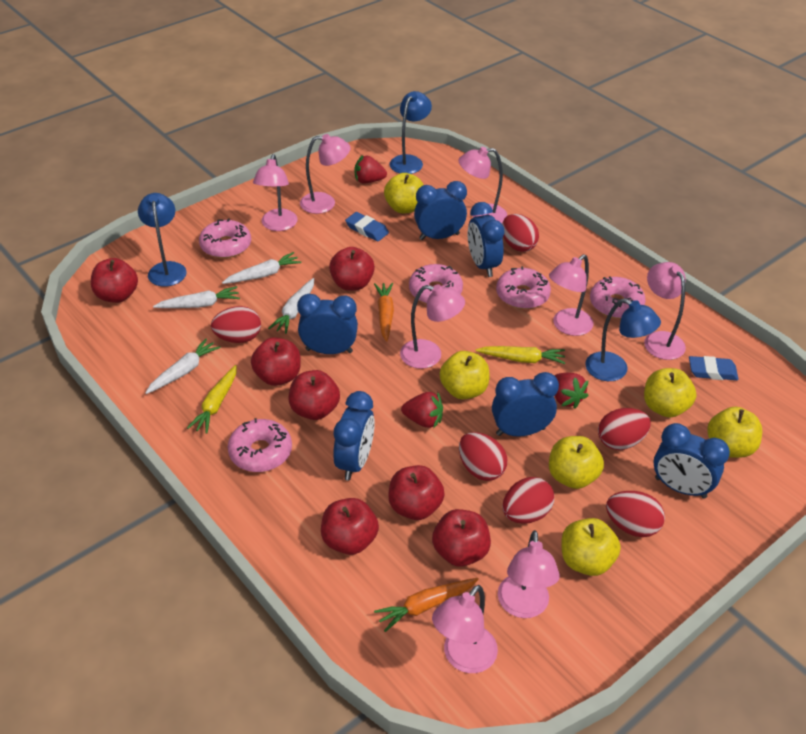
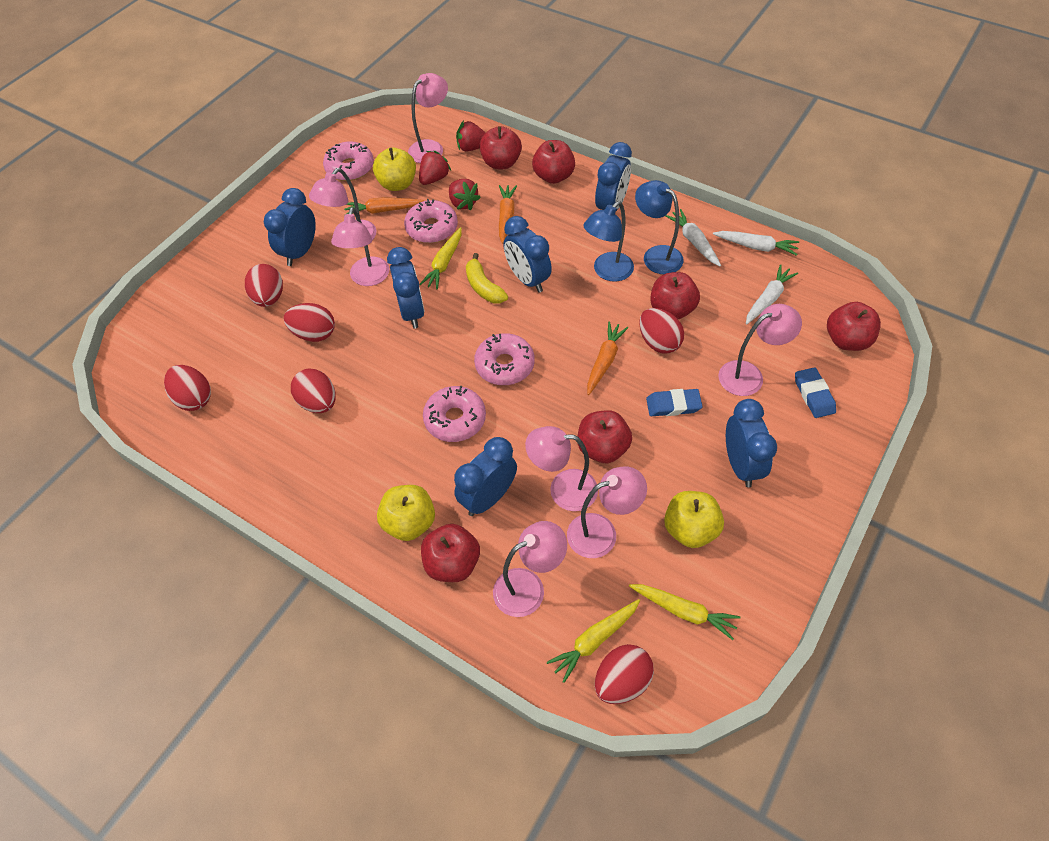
blue lamp: 3 -> 2
orange carrot: 2 -> 3
pink donut: 5 -> 4
pink lamp: 8 -> 7
red apple: 7 -> 6
white carrot: 4 -> 3
yellow apple: 6 -> 3
yellow banana: 0 -> 1
yellow carrot: 2 -> 3

